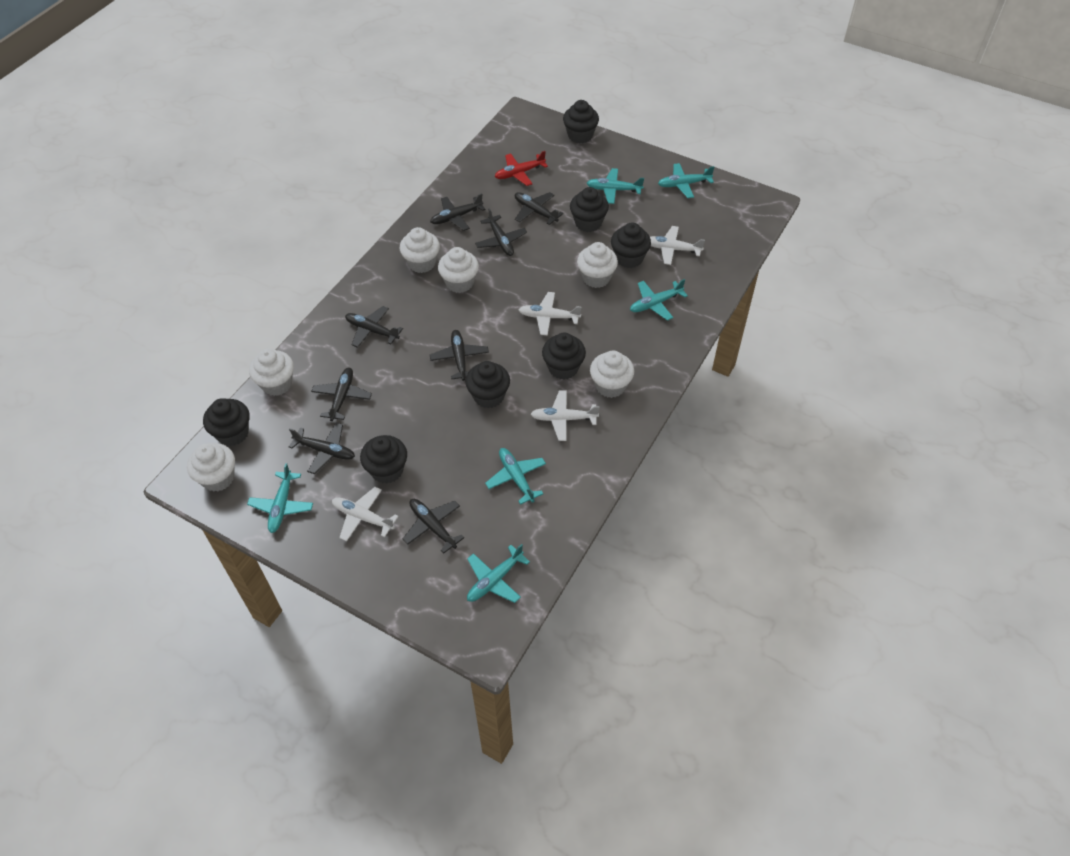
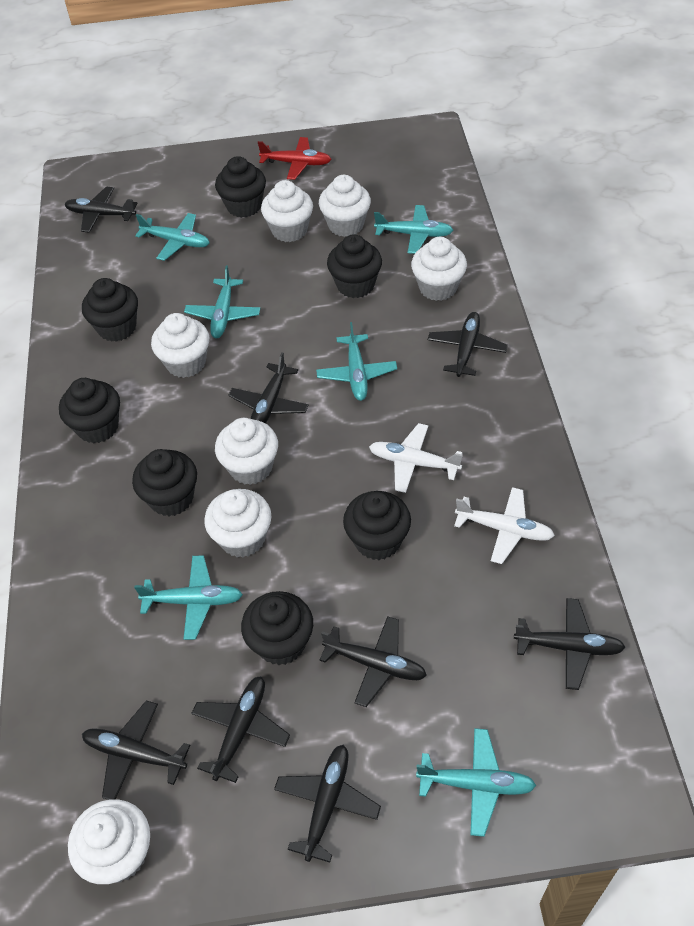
white cupcake: 6 -> 7
white plane: 4 -> 2

